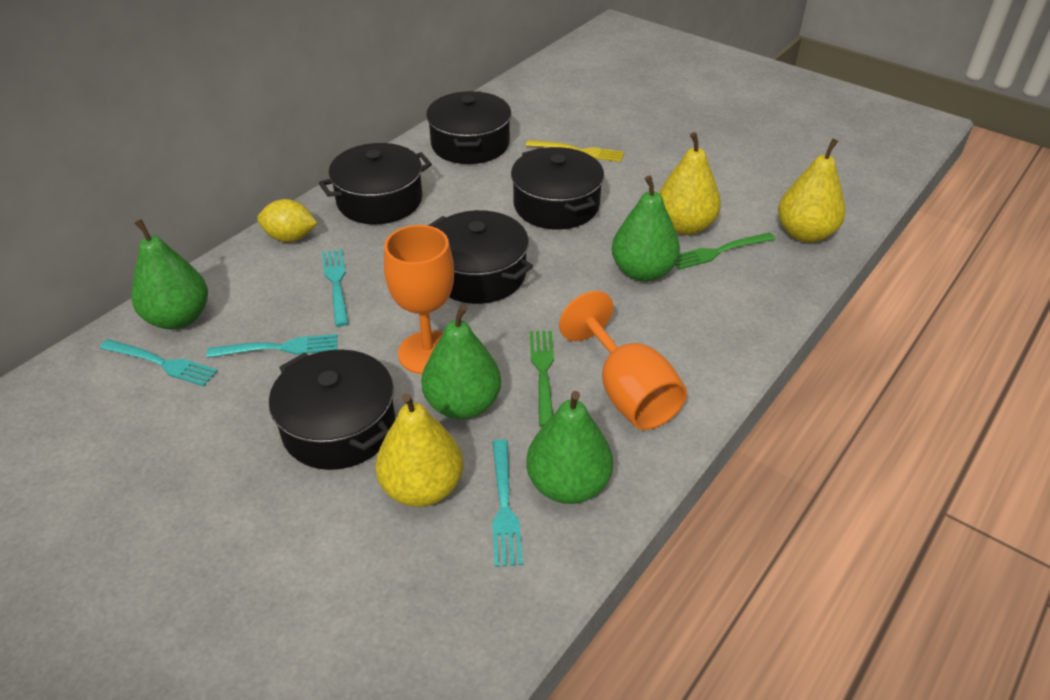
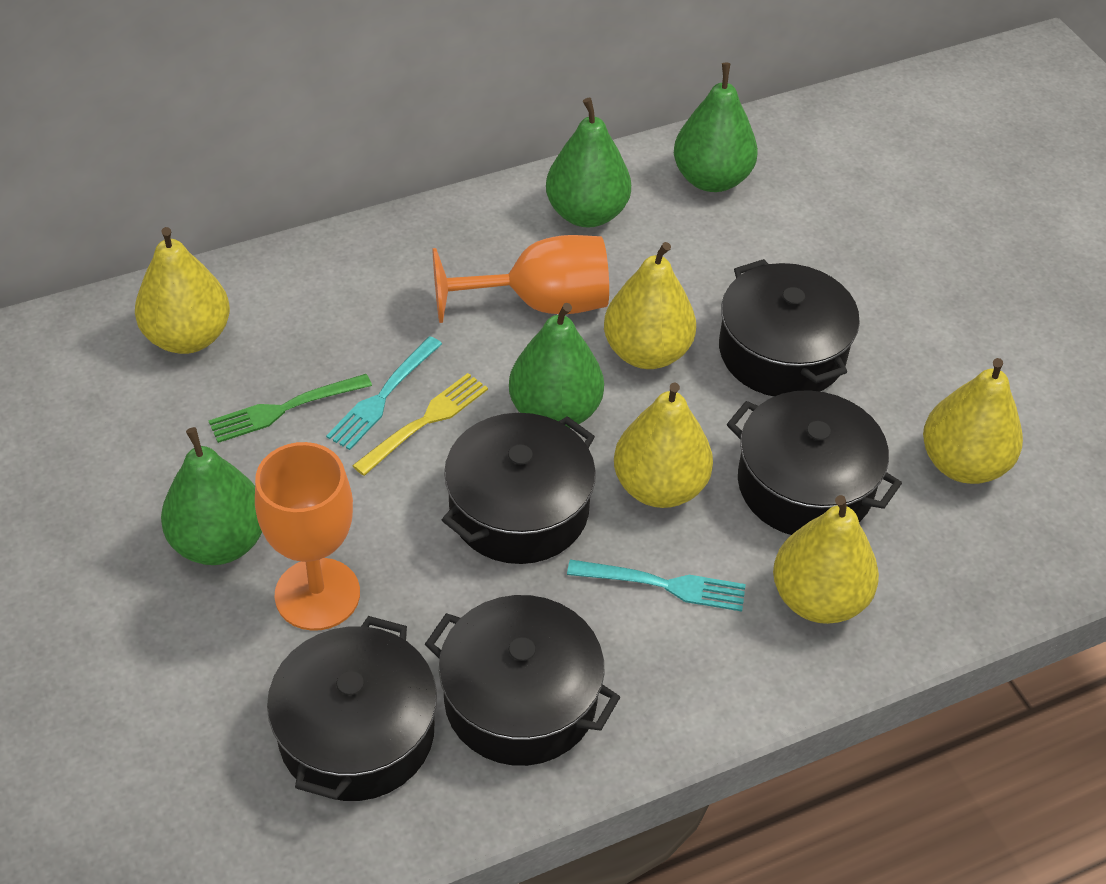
green fork: 2 -> 1
turquoise fork: 4 -> 2
yellow lemon: 1 -> 0
yellow pear: 3 -> 5

